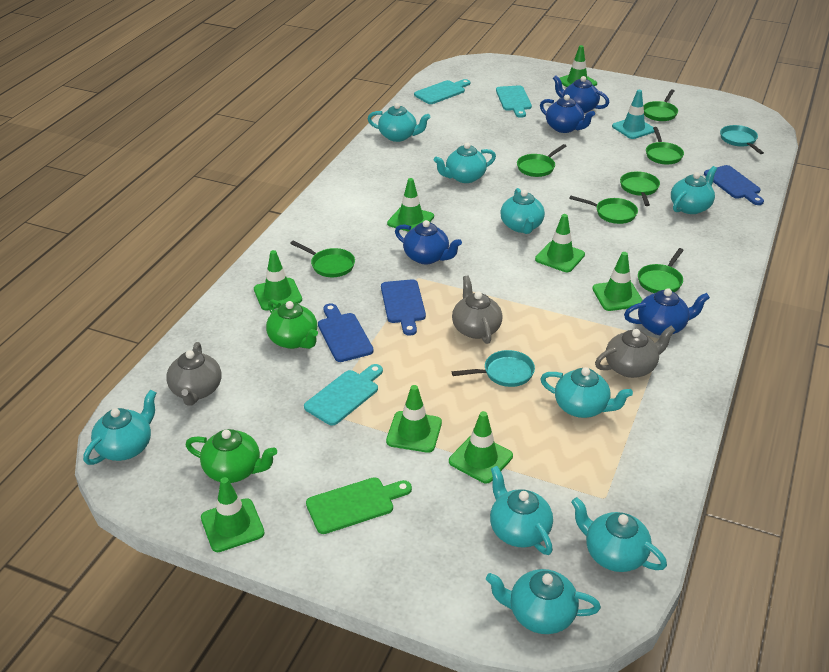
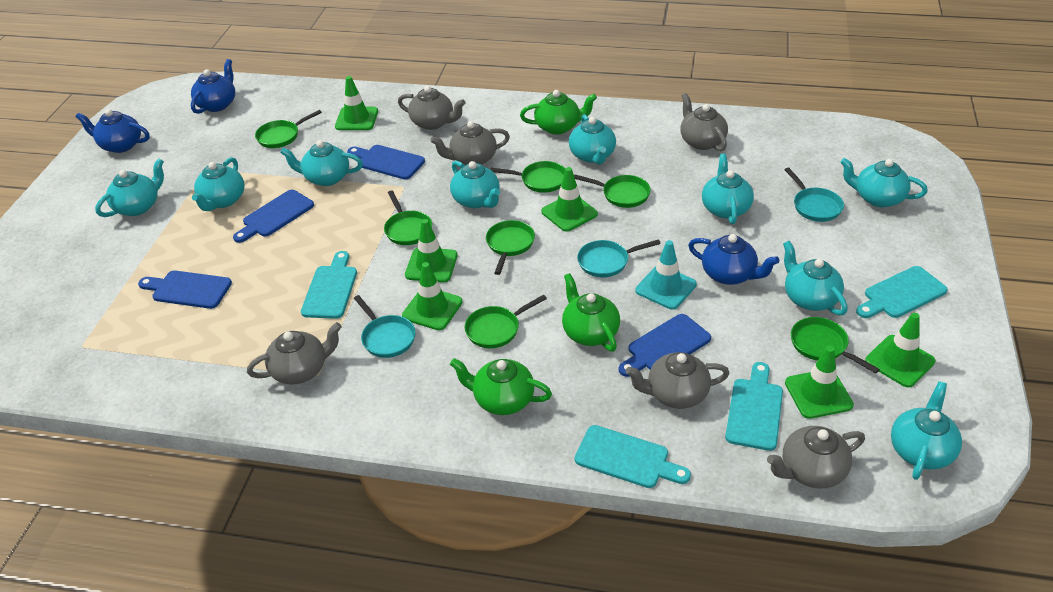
blue cutting board: 3 -> 4
blue teapot: 4 -> 3
green cutting board: 1 -> 0
green teapot: 2 -> 3
green traffic cone: 8 -> 6
grey teapot: 3 -> 6
turquoise cutting board: 3 -> 4
turquoise pan: 2 -> 3

